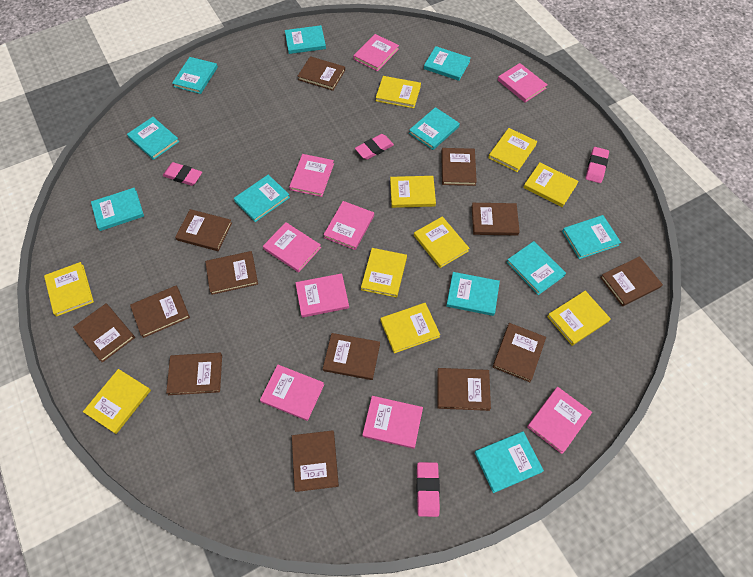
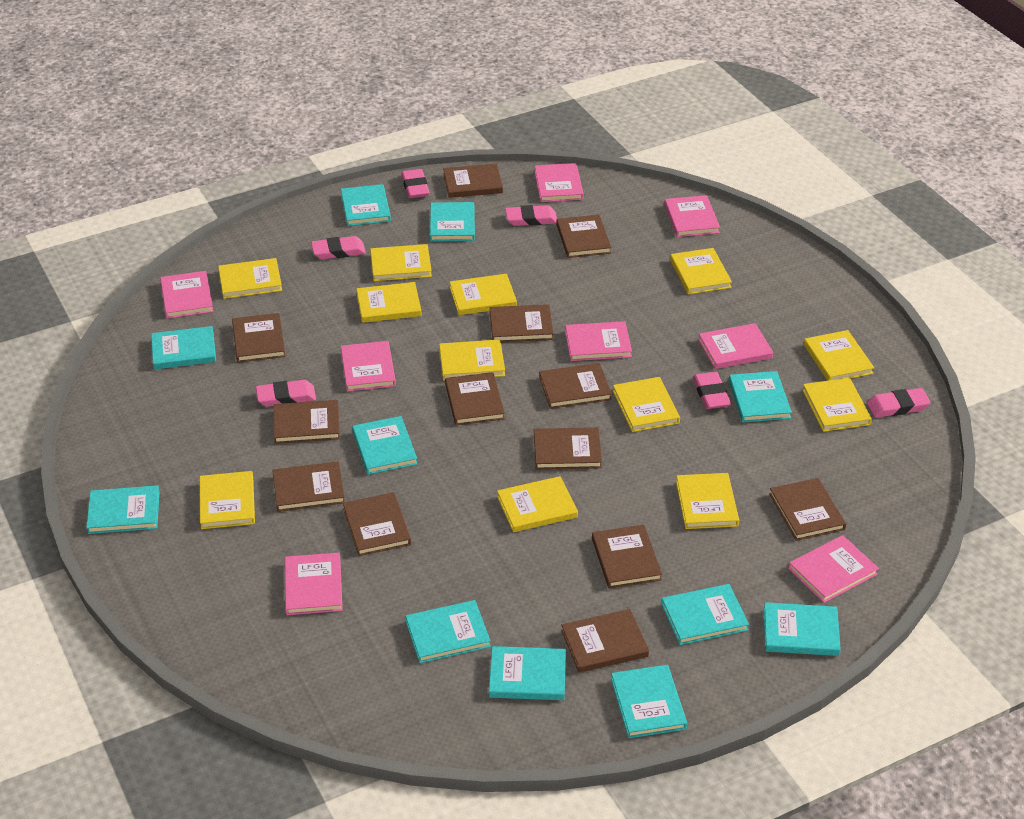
pink book: 9 -> 8
pink eraser: 4 -> 6
yellow book: 10 -> 12

